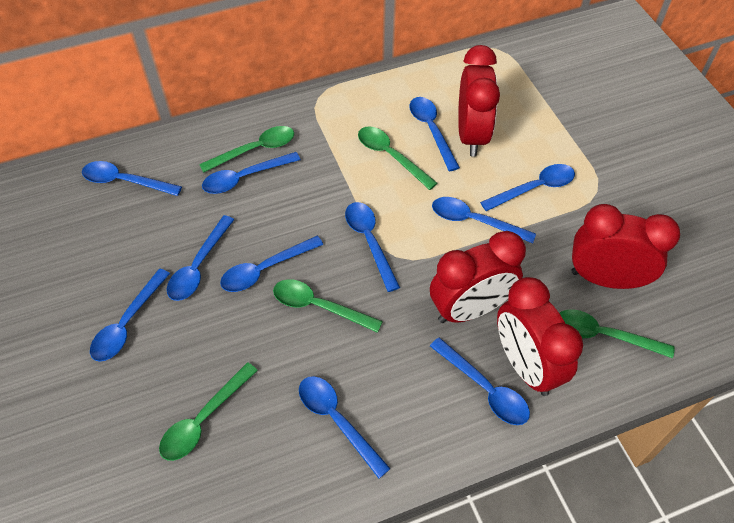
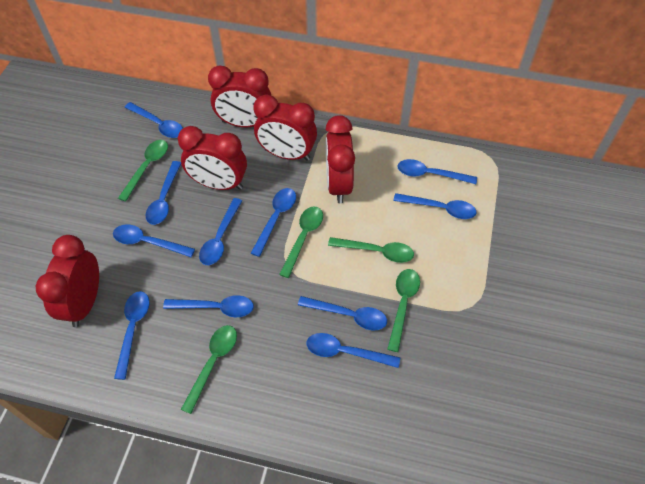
red clock: 4 -> 5

